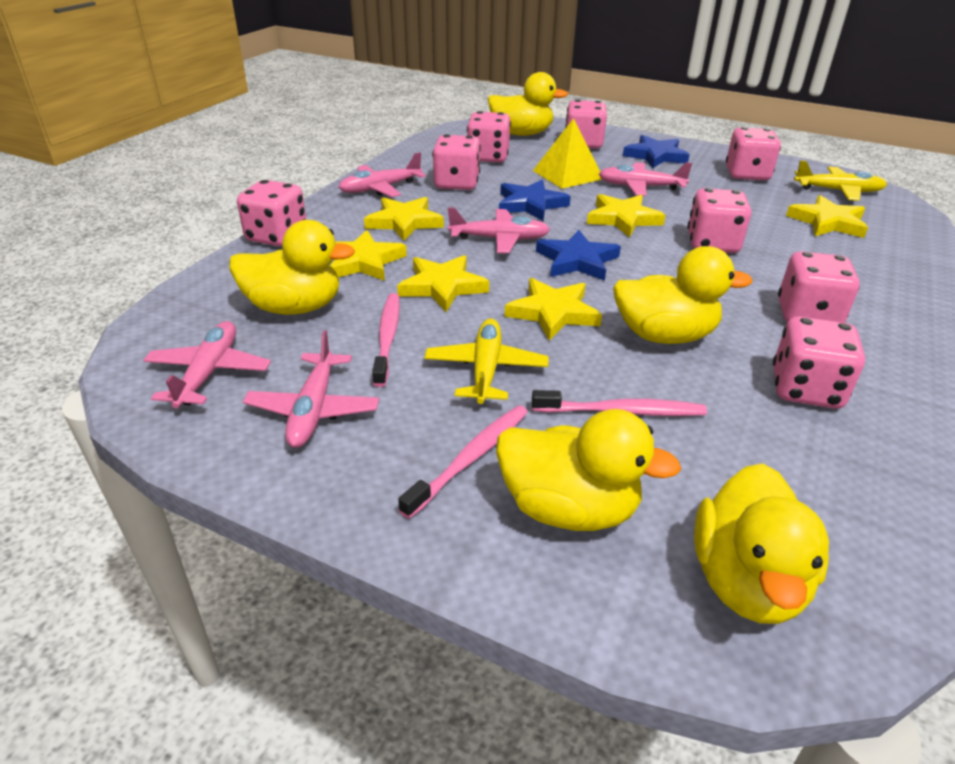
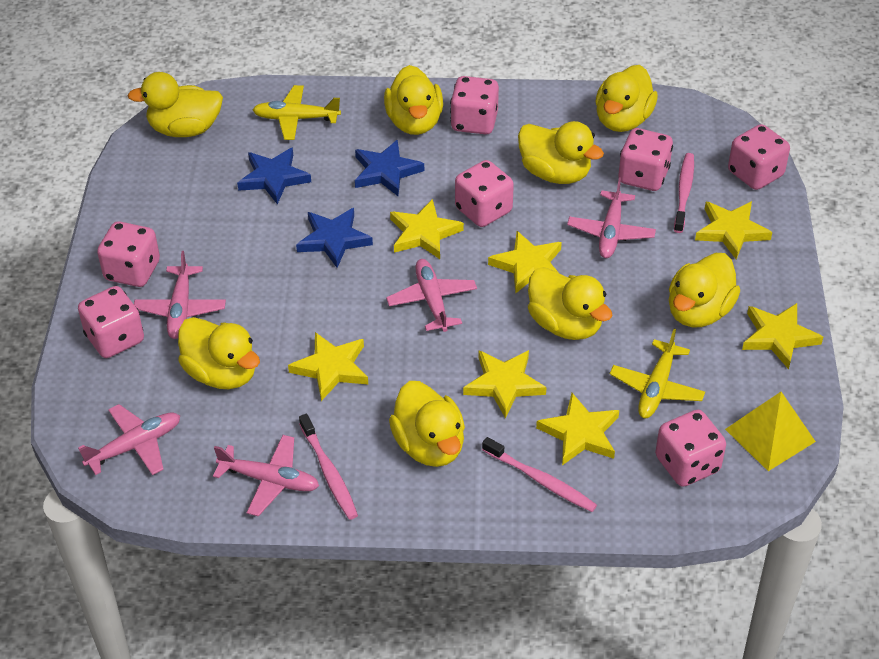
pink dice: 8 -> 7
yellow duck: 5 -> 8
yellow star: 6 -> 7

